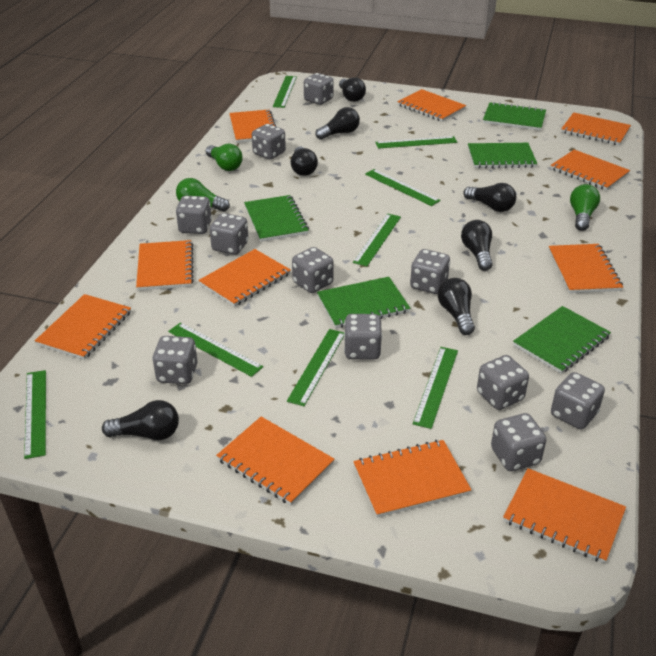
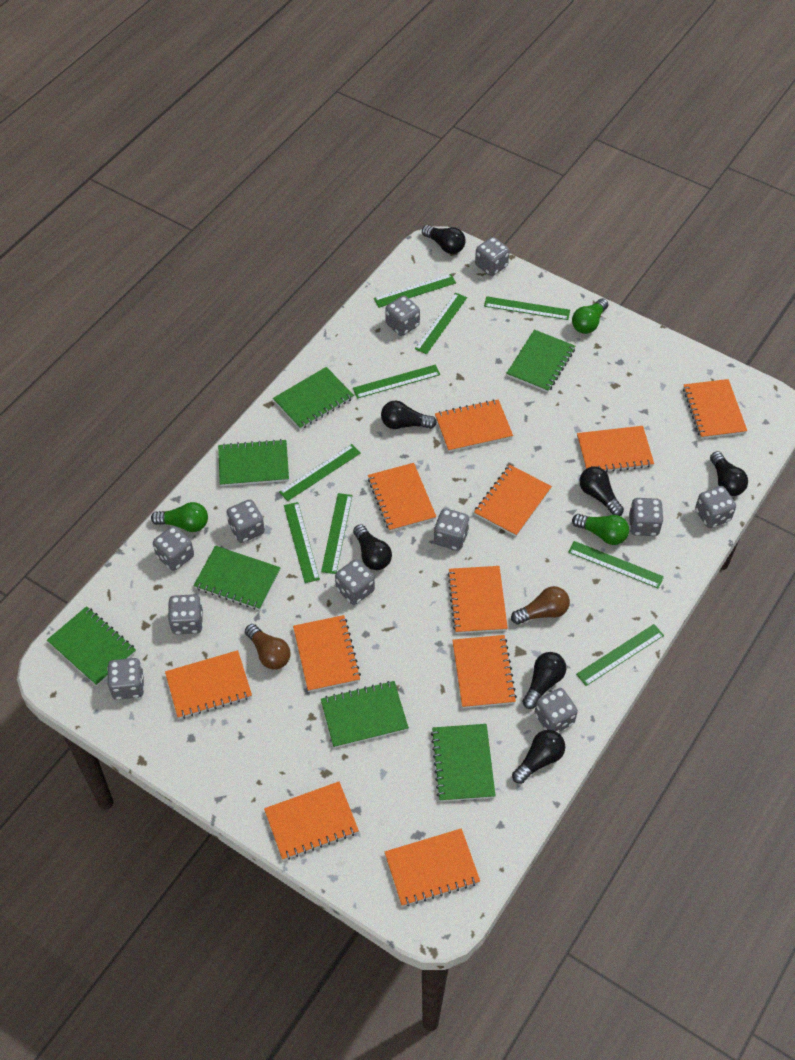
brown light bulb: 0 -> 2
green notebook: 5 -> 7
green ruler: 8 -> 9

